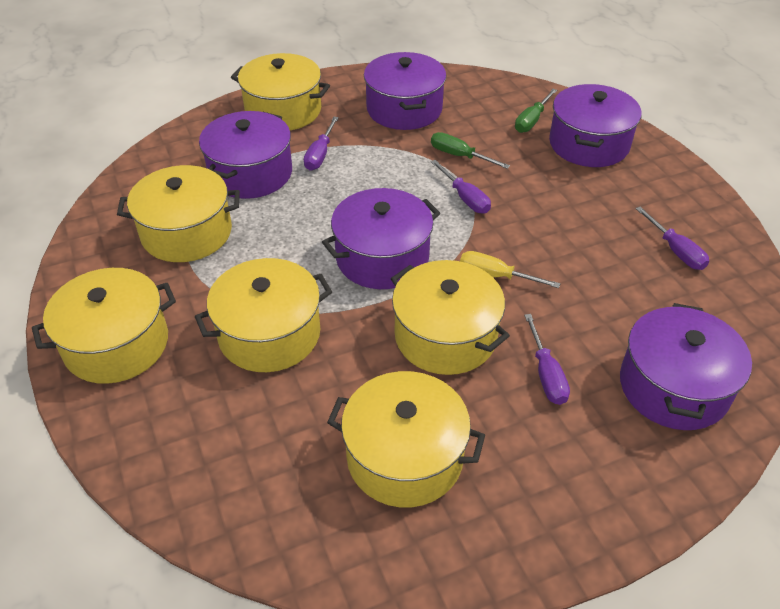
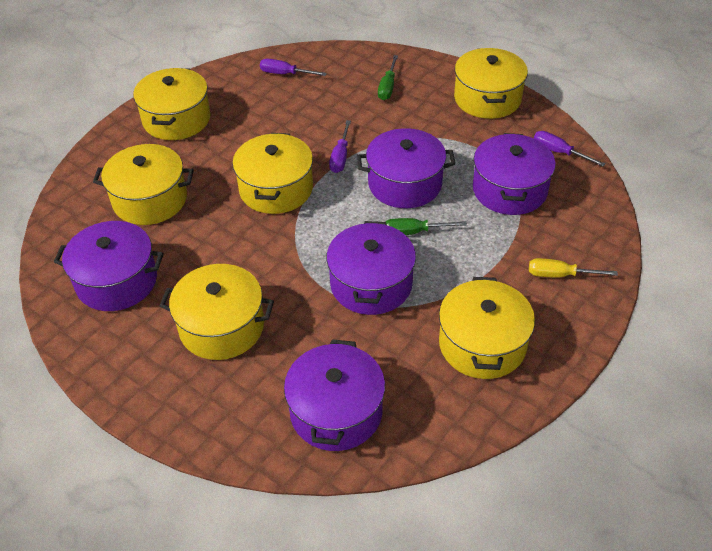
purple screwdriver: 4 -> 3

